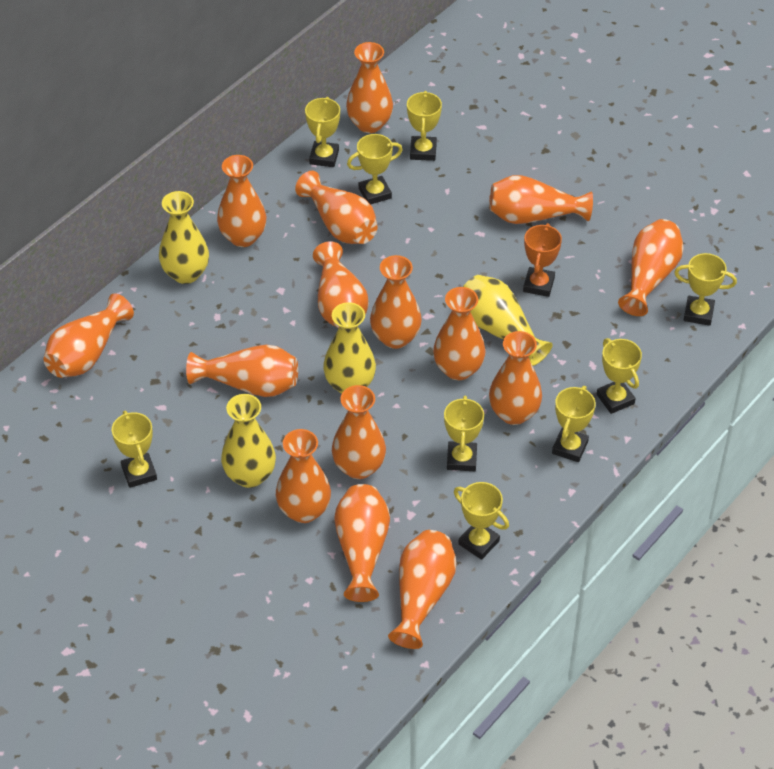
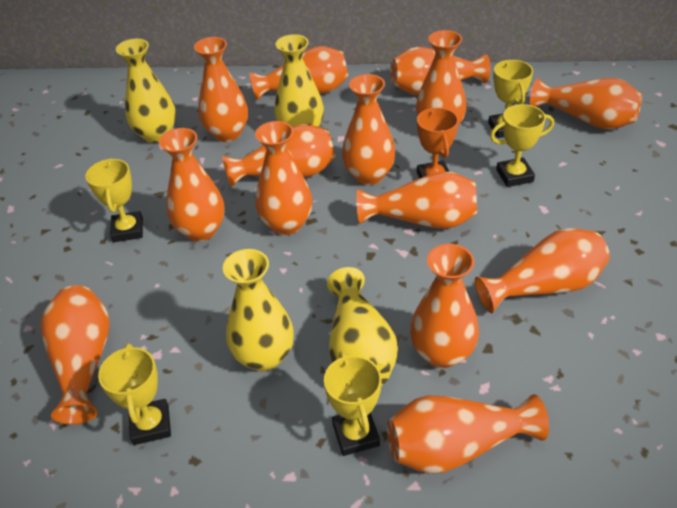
orange vase: 15 -> 14
yellow trophy: 9 -> 5

